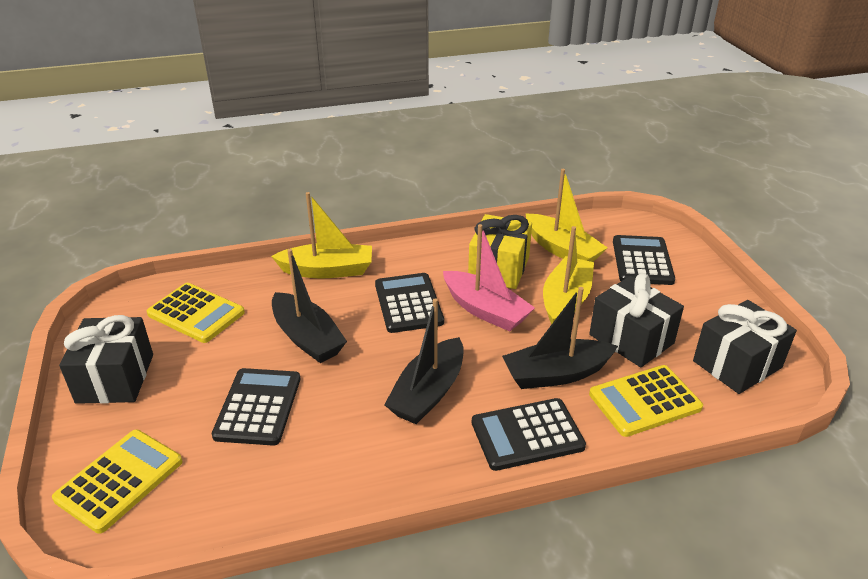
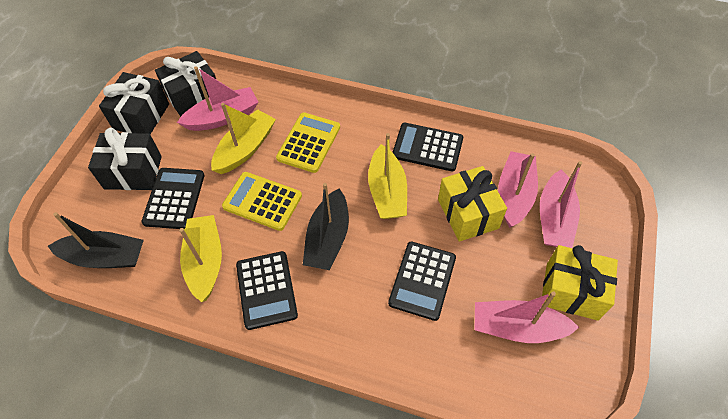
black boat: 3 -> 2
pink boat: 1 -> 4
yellow calculator: 3 -> 2
yellow gift: 1 -> 2

